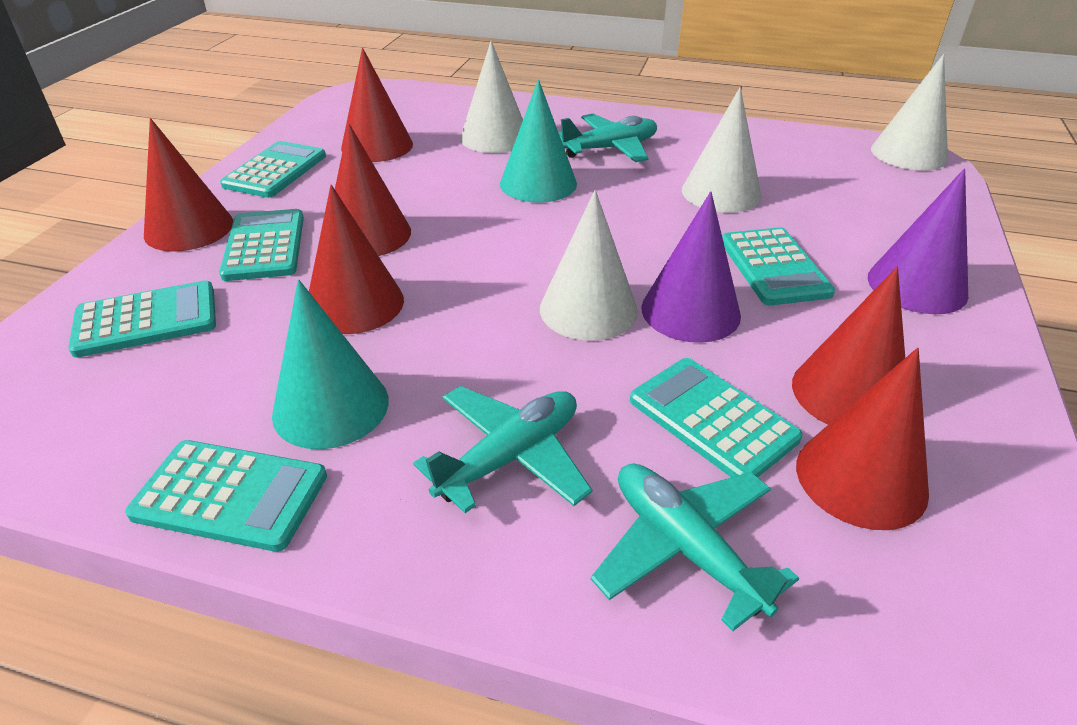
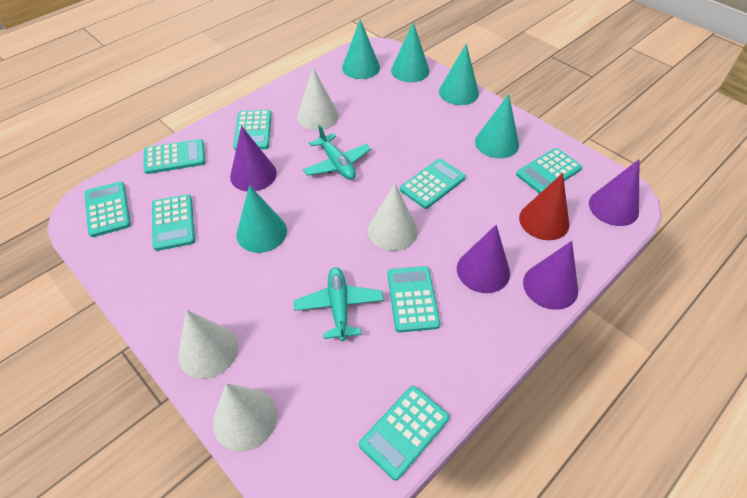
purple cone: 2 -> 4
red cone: 6 -> 1
turquoise calculator: 6 -> 8
turquoise cone: 2 -> 5
turquoise plane: 3 -> 2

